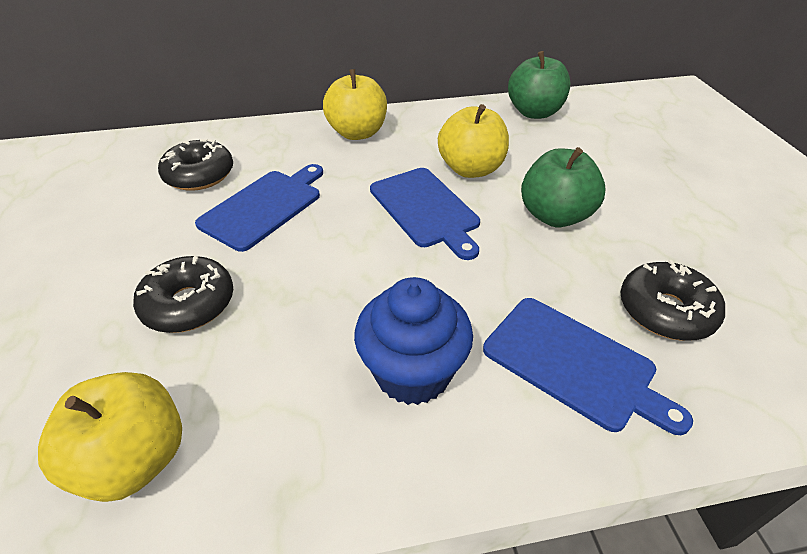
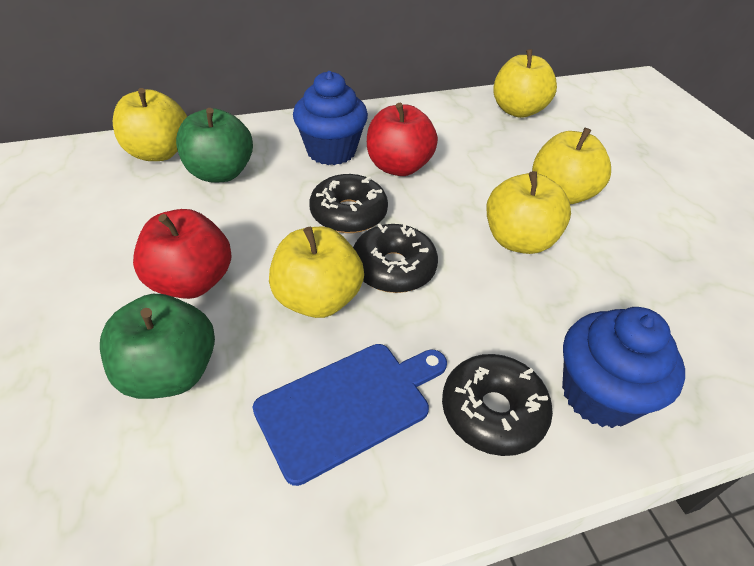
blue cupcake: 1 -> 2
blue cutting board: 3 -> 1
red apple: 0 -> 2
yellow apple: 3 -> 5

